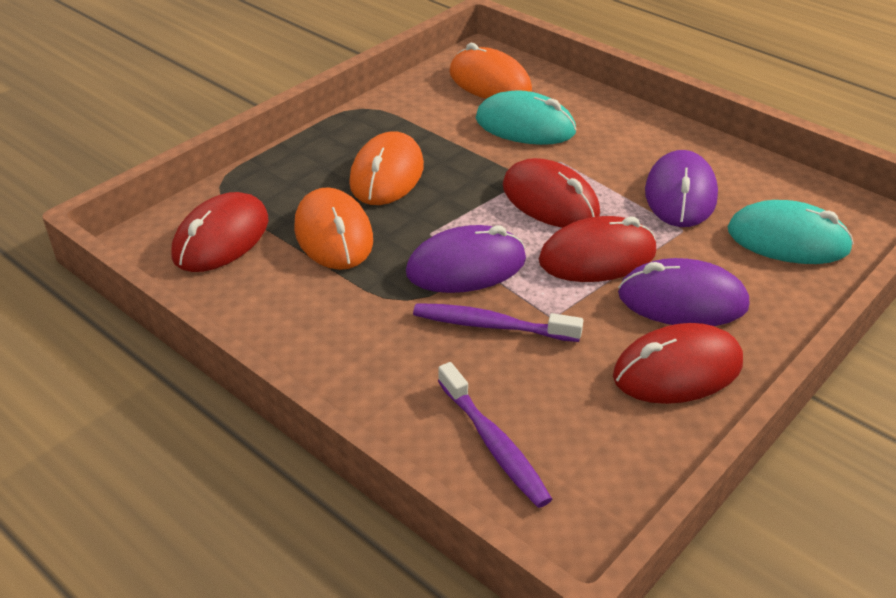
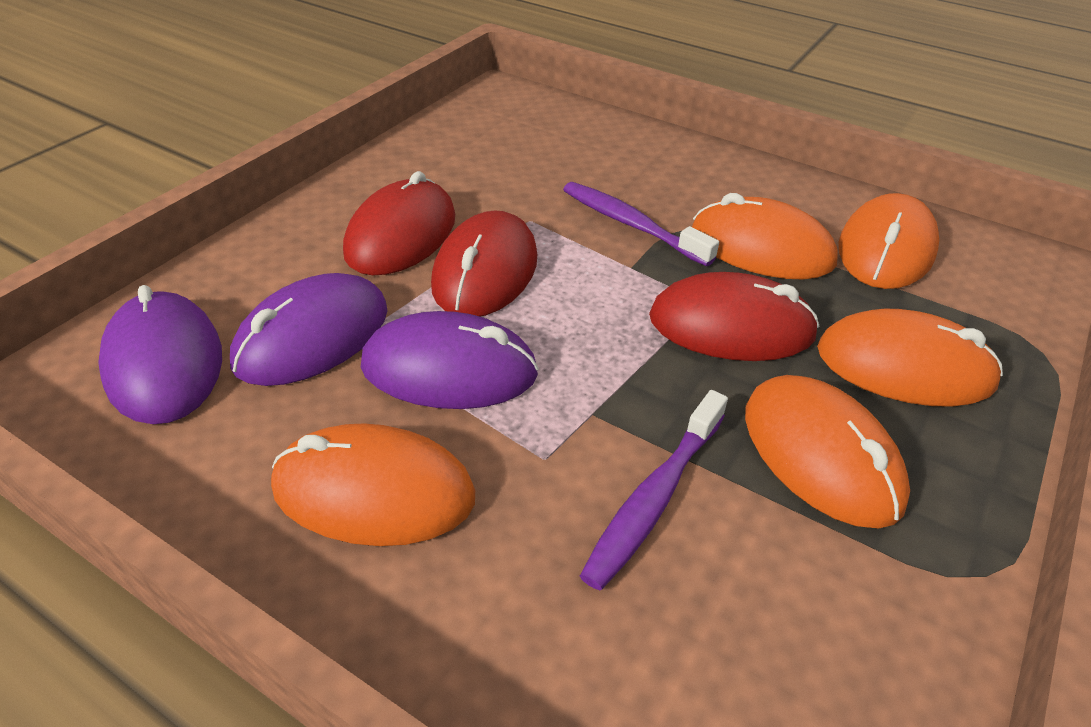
orange mouse: 3 -> 5
red mouse: 4 -> 3
turquoise mouse: 2 -> 0

